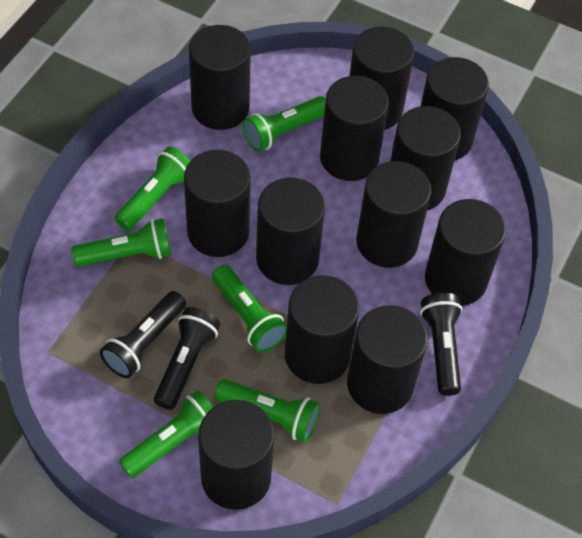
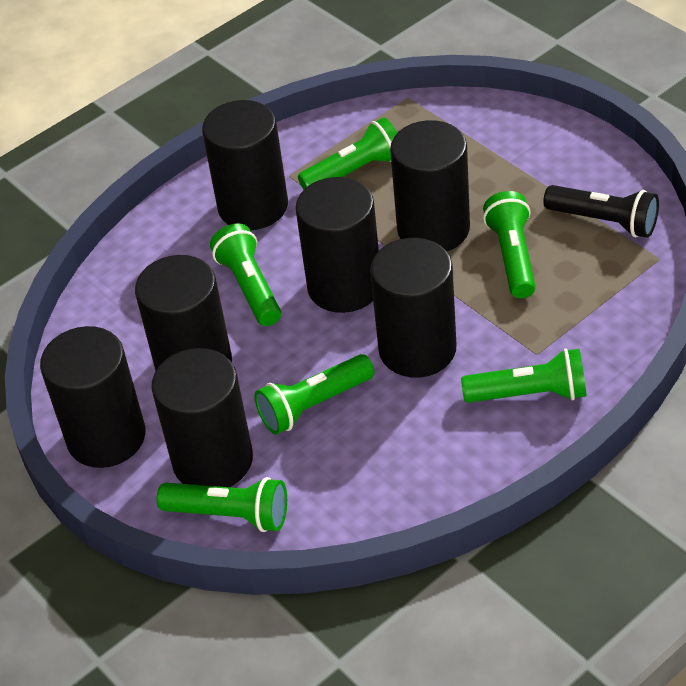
black cylinder: 12 -> 7
black flashlight: 3 -> 1

